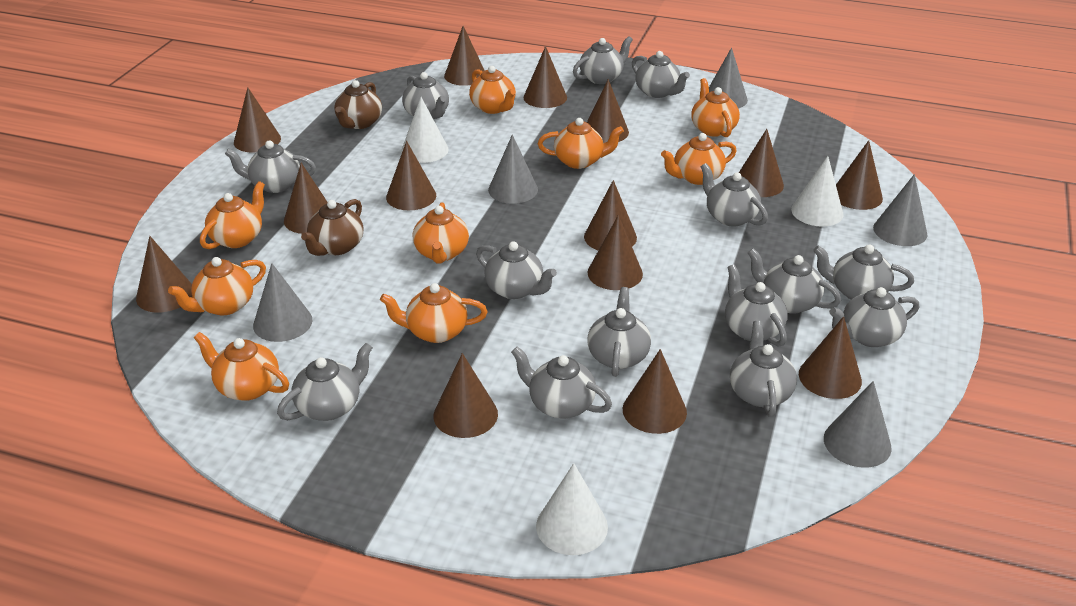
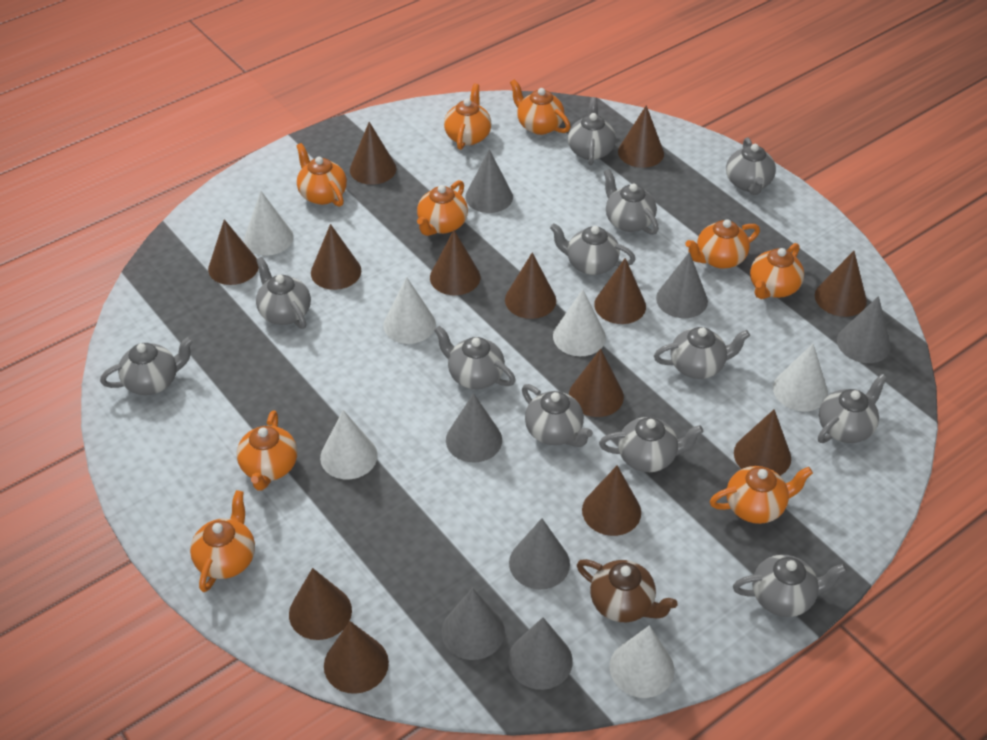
brown cone: 14 -> 13
brown teapot: 2 -> 1
grey cone: 5 -> 7
grey teapot: 14 -> 12
white cone: 3 -> 6

